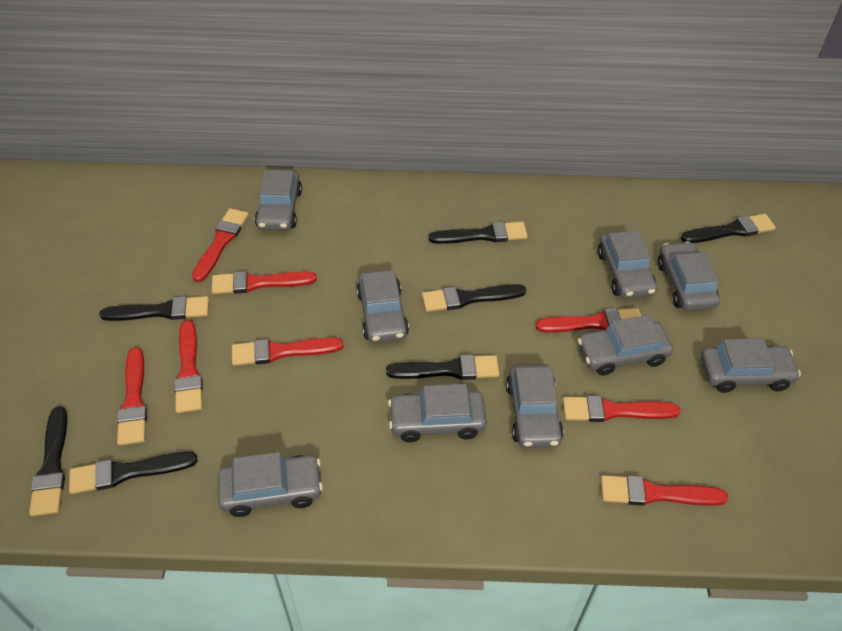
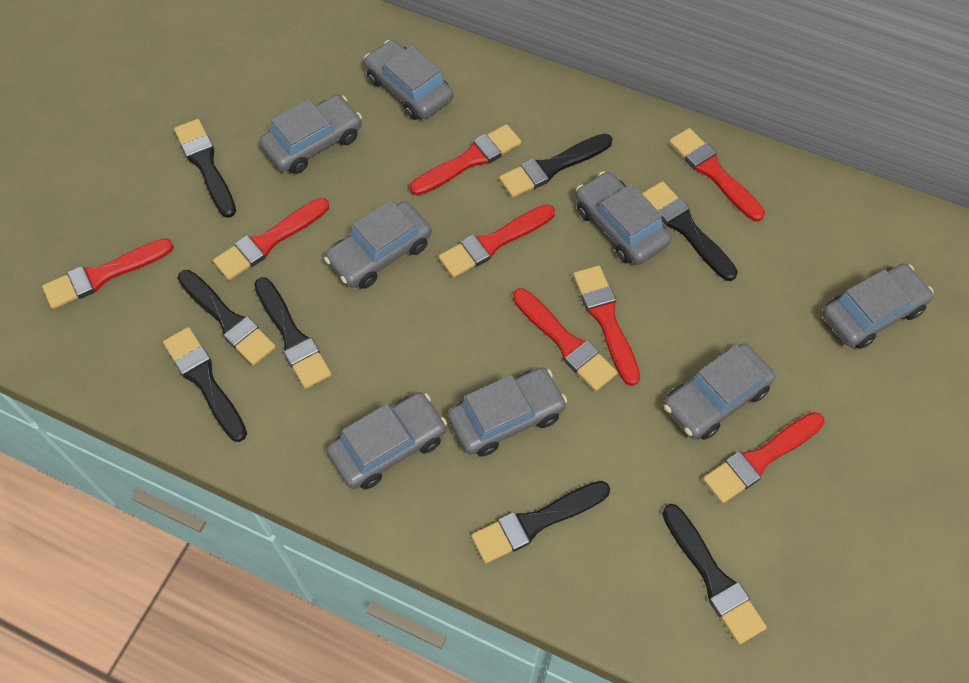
black brush: 7 -> 8
grey car: 9 -> 8

